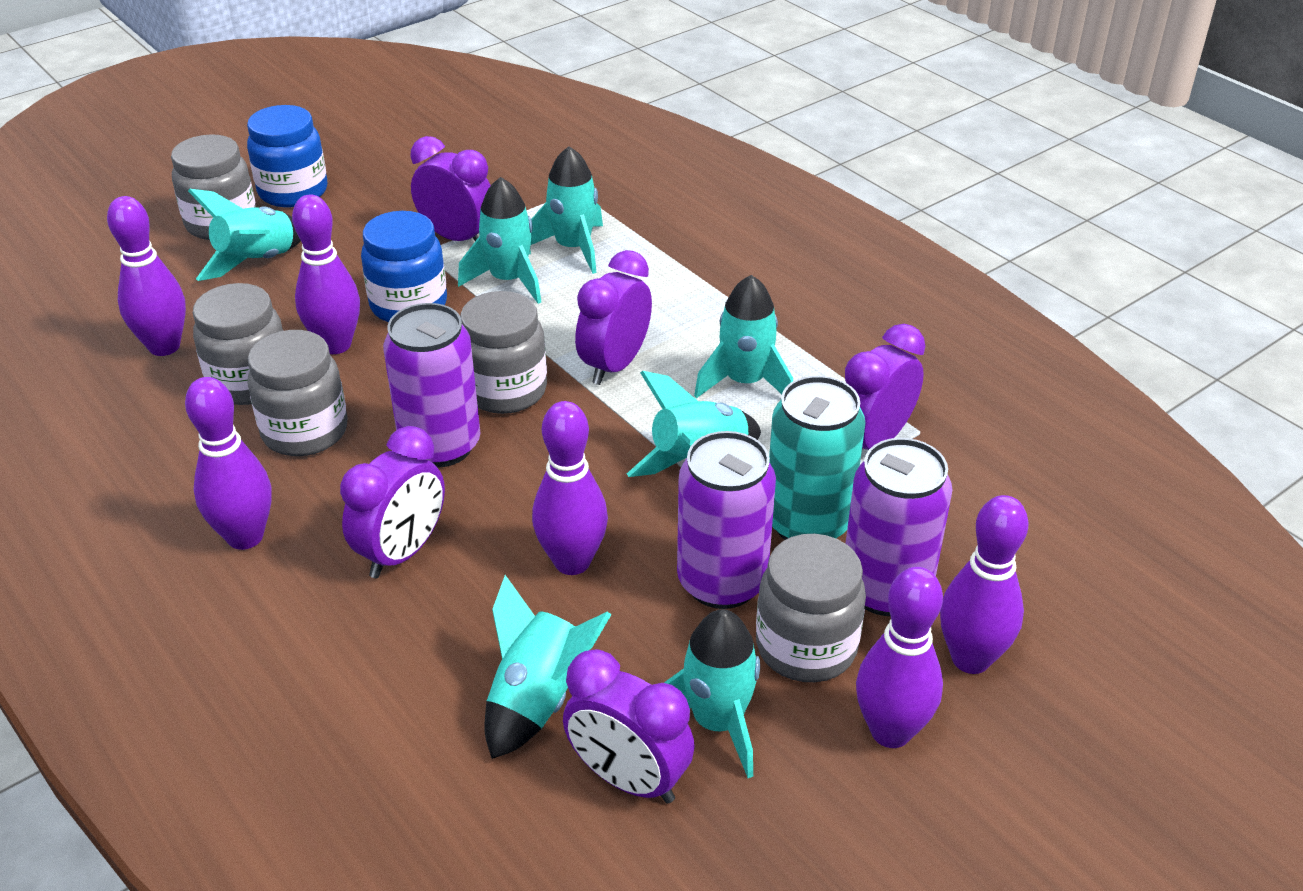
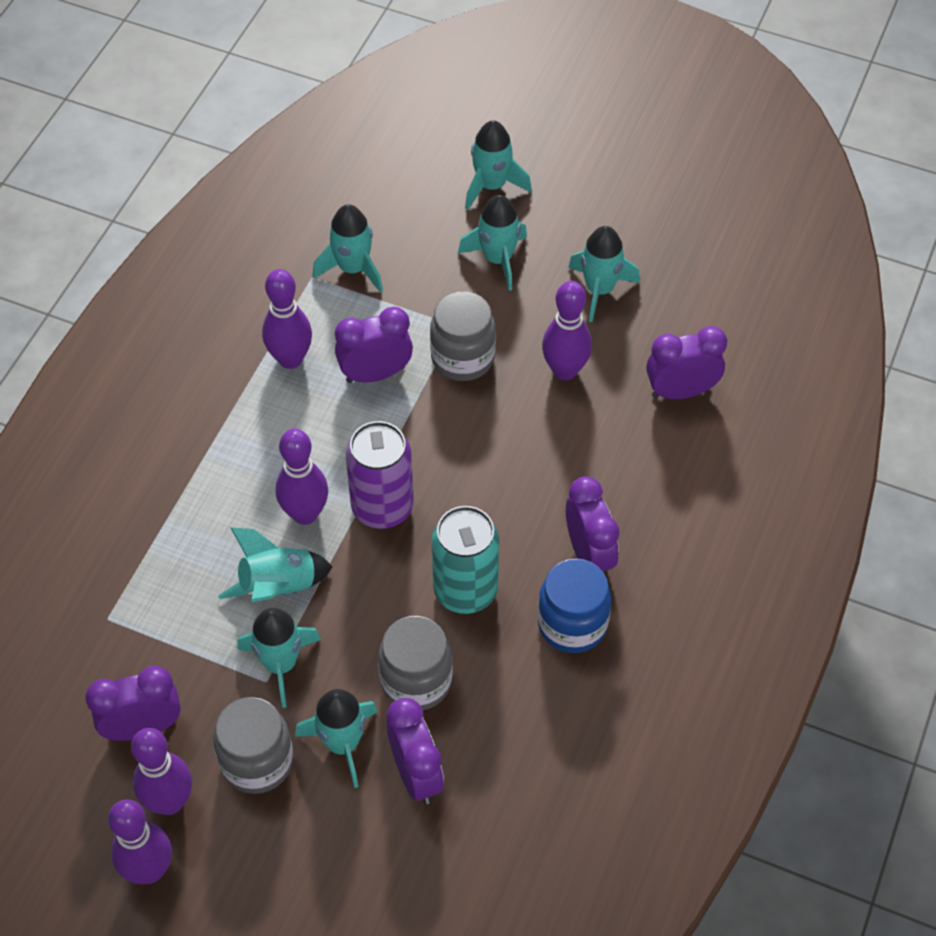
blue jar: 2 -> 1
grey jar: 5 -> 3
purple bowling pin: 6 -> 5
purple can: 3 -> 1

